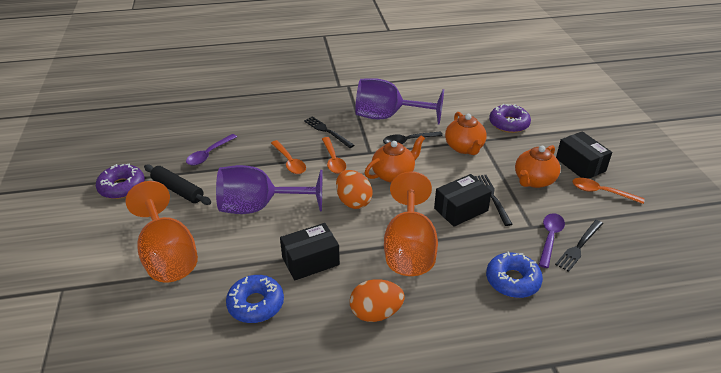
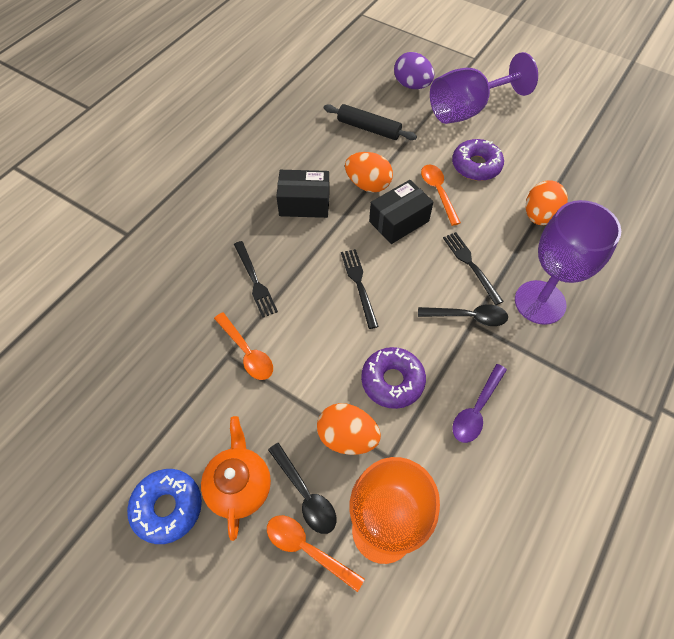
black box: 3 -> 2
black spoon: 1 -> 2
blue donut: 2 -> 1
orange egg: 2 -> 3
orange goblet: 2 -> 1
orange teapot: 3 -> 1
purple egg: 0 -> 1
purple spoon: 2 -> 1

